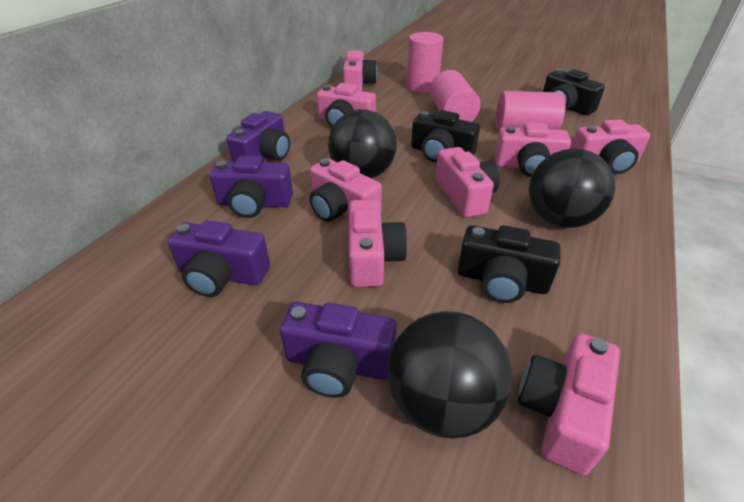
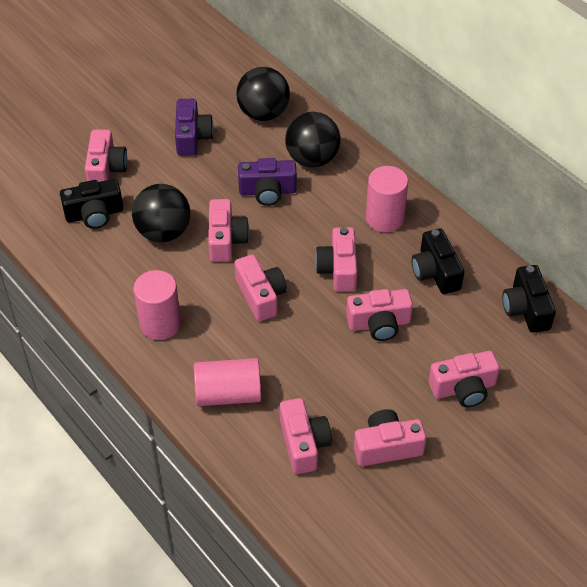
purple camera: 4 -> 2

